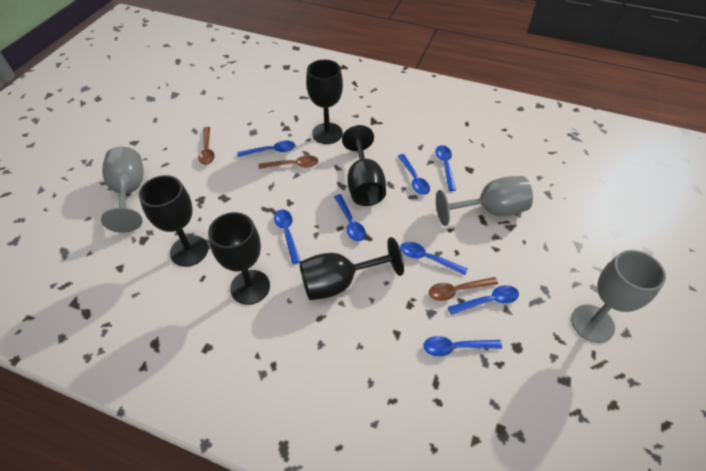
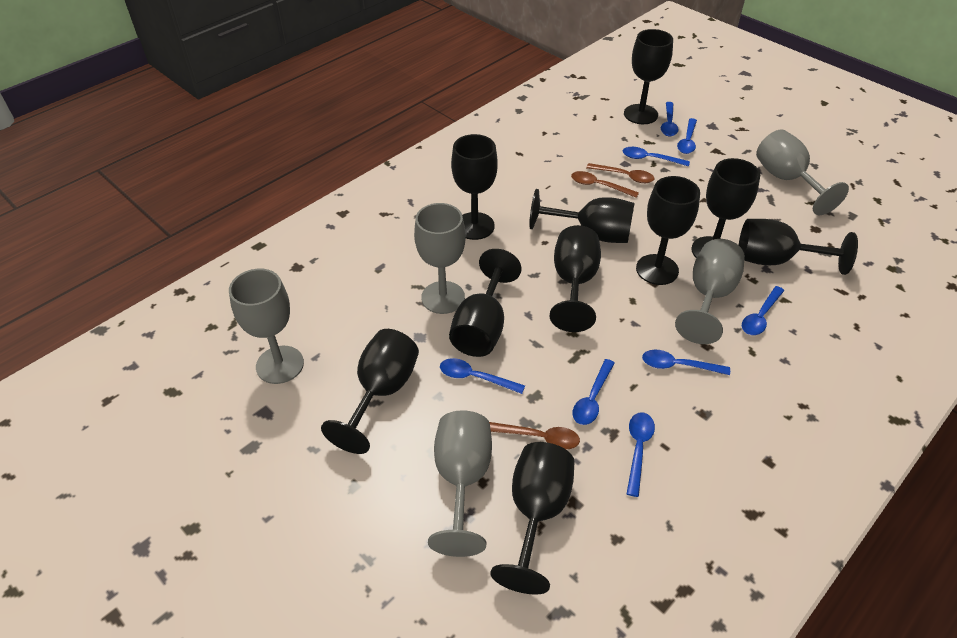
black goblet: 5 -> 10
grey goblet: 3 -> 5

